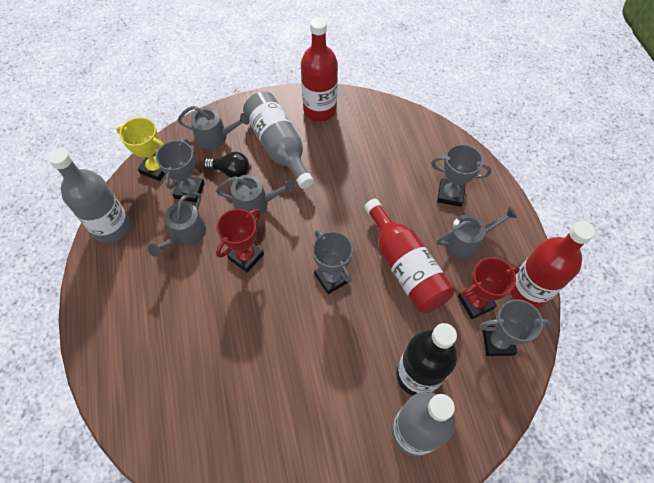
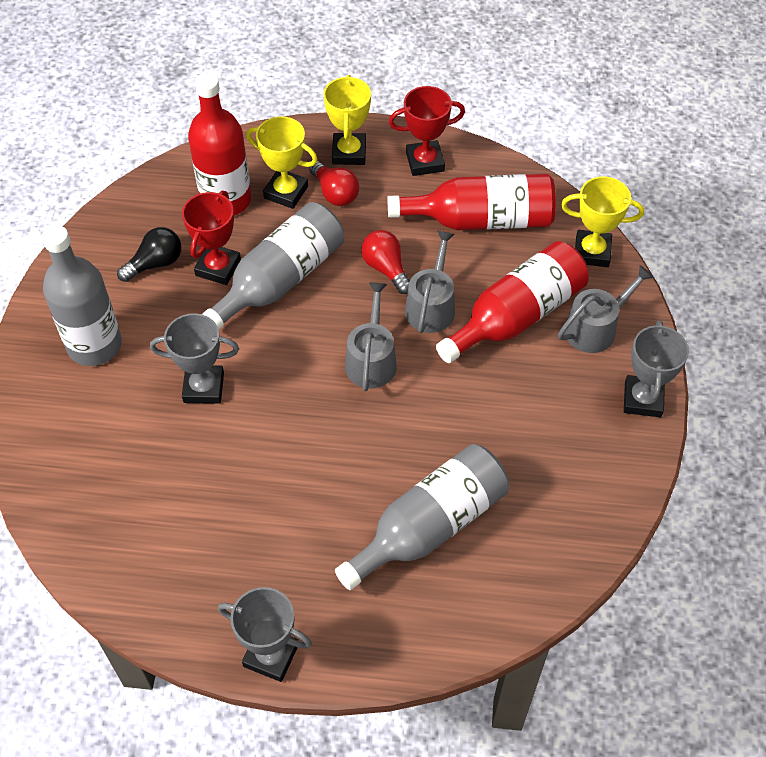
black bottle: 1 -> 0
grey trophy: 4 -> 3
grey watering can: 4 -> 3
red light bulb: 0 -> 2
yellow trophy: 1 -> 3

